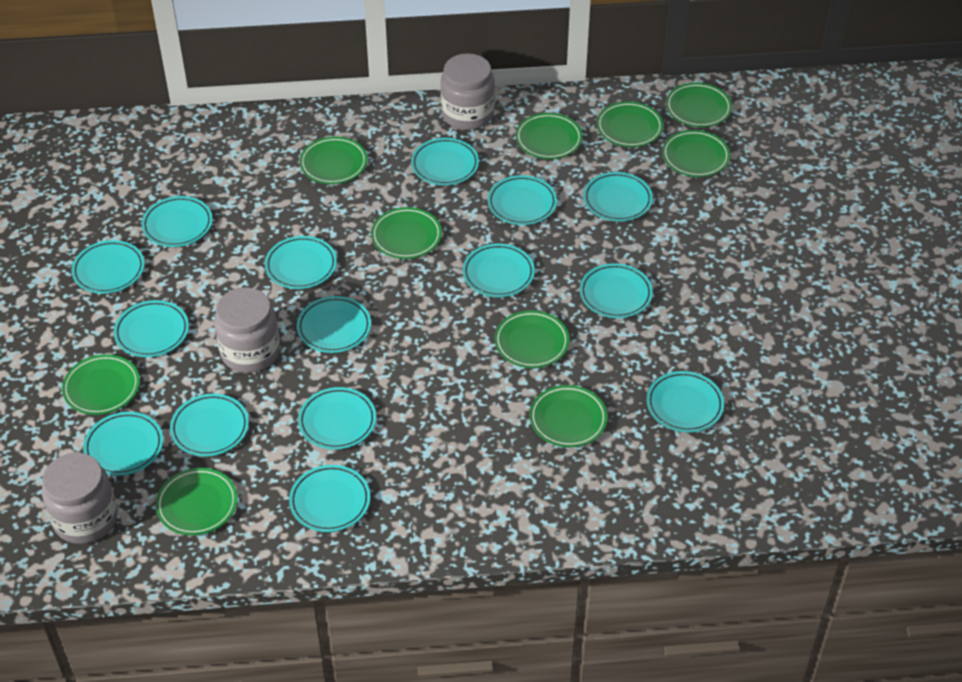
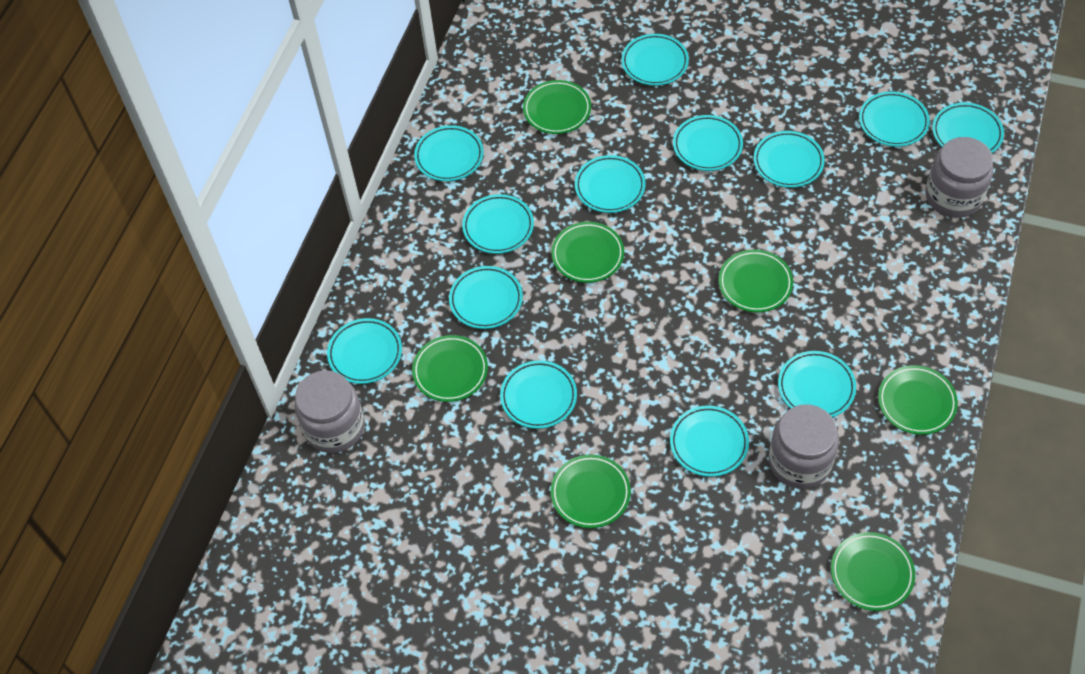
green plate: 10 -> 7
turquoise plate: 15 -> 13

